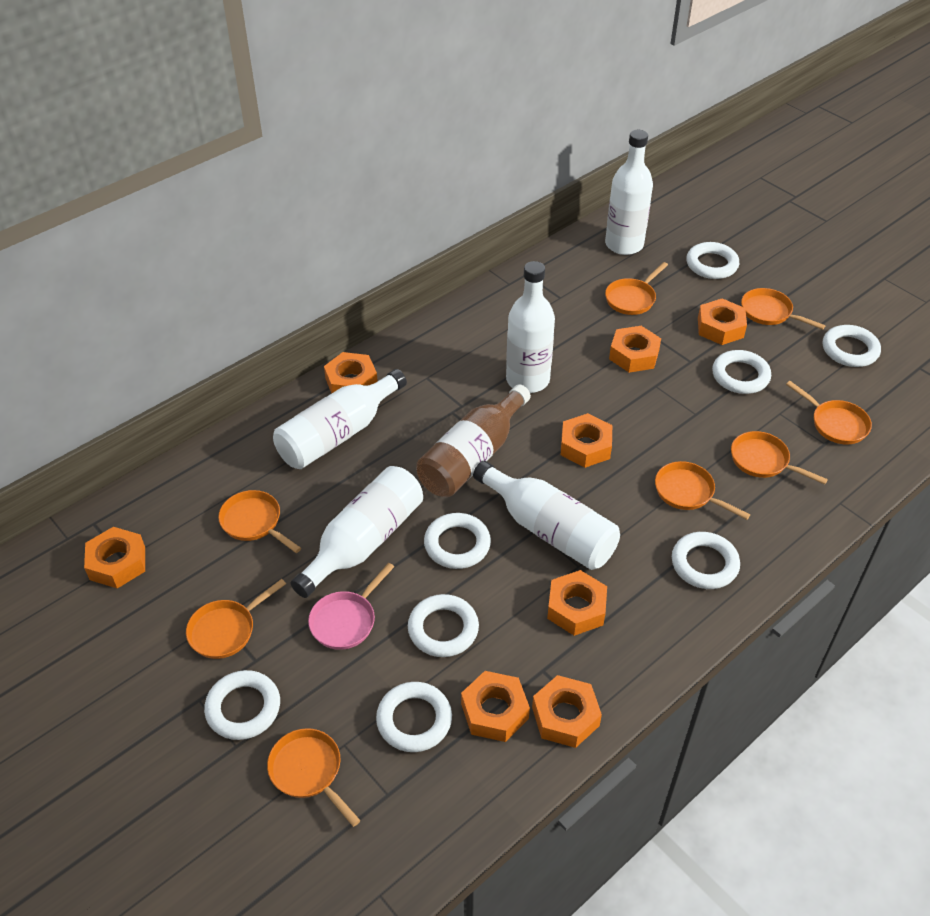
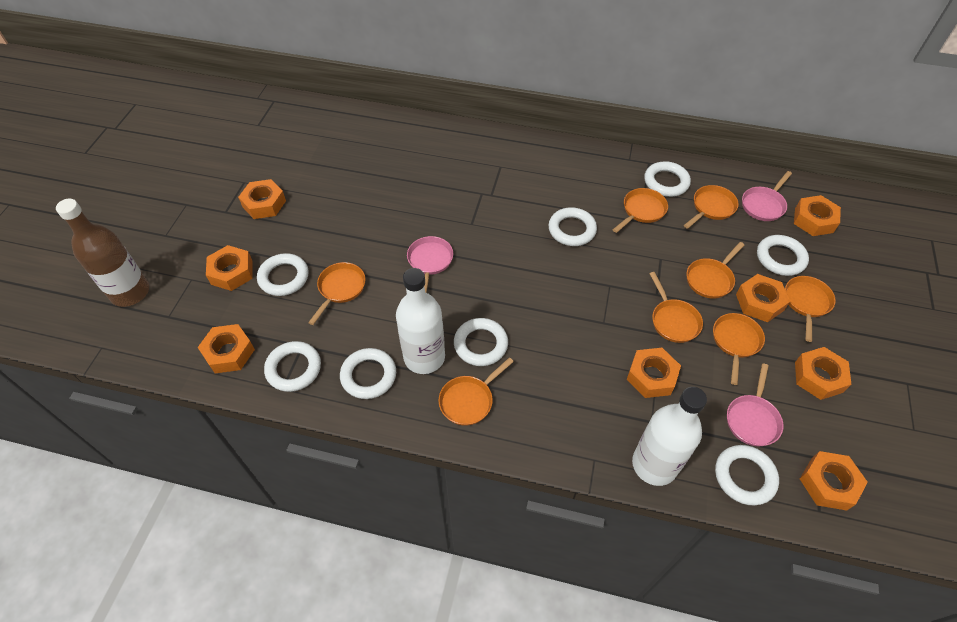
pink pan: 1 -> 3
white bottle: 5 -> 2

